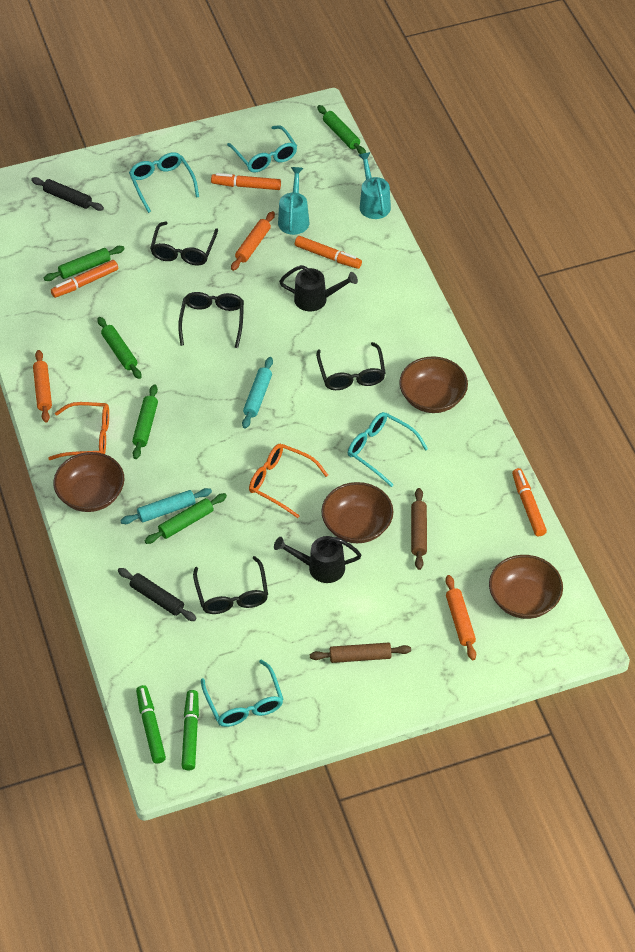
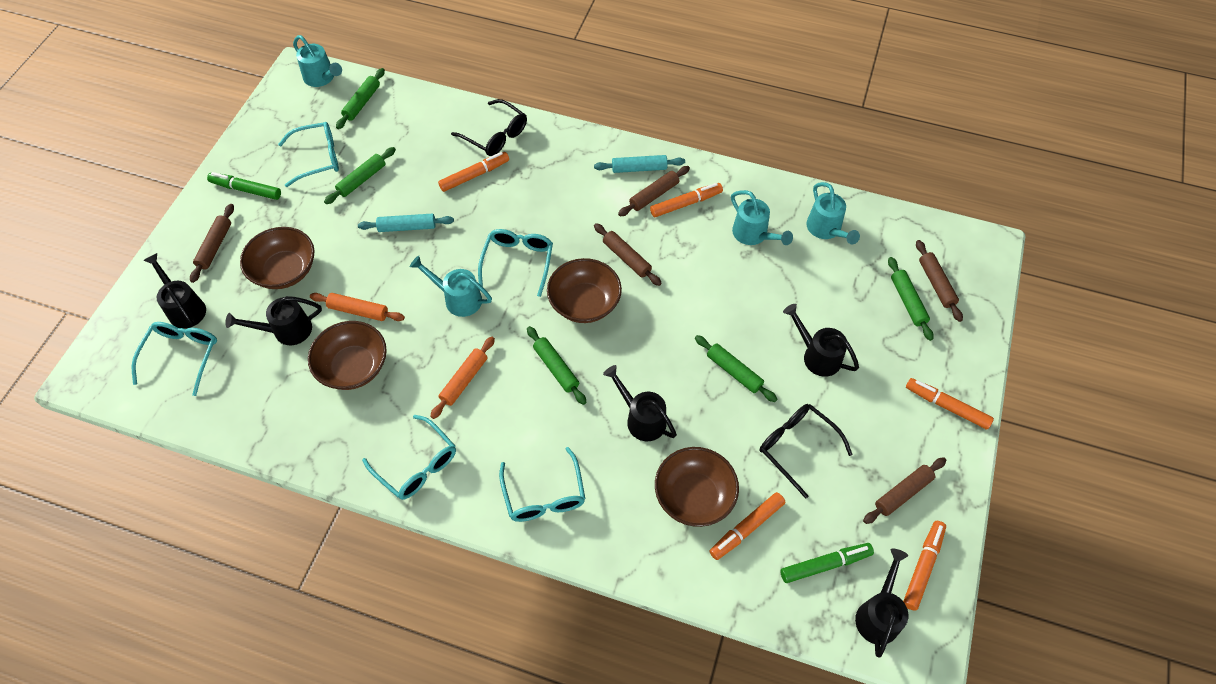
black glasses: 4 -> 2
black rolling pin: 2 -> 0
black watering can: 2 -> 5
brown rolling pin: 2 -> 5
orange glasses: 2 -> 0
orange marker: 4 -> 5
orange rolling pin: 3 -> 2
turquoise glasses: 4 -> 5
turquoise watering can: 2 -> 4

